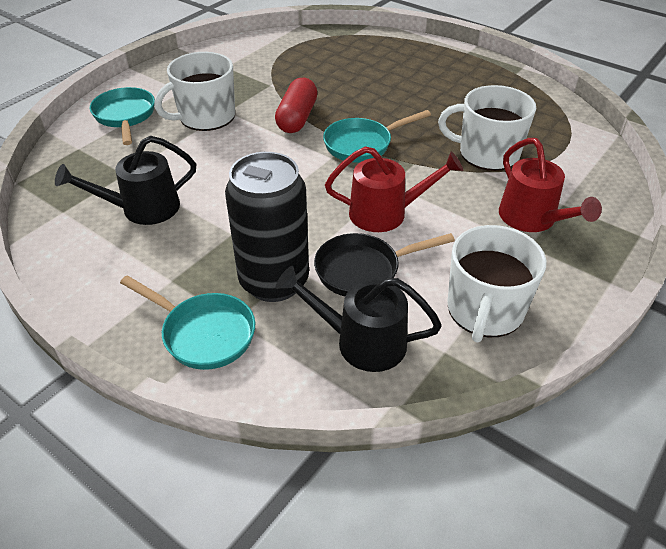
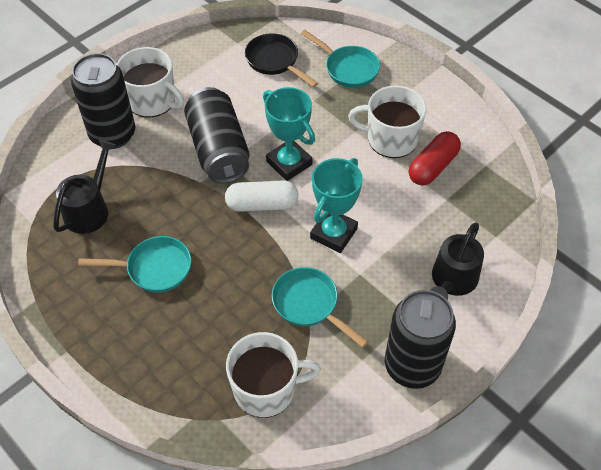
black can: 1 -> 3
red watering can: 2 -> 0
turquoise trophy: 0 -> 2
white capsule: 0 -> 1

